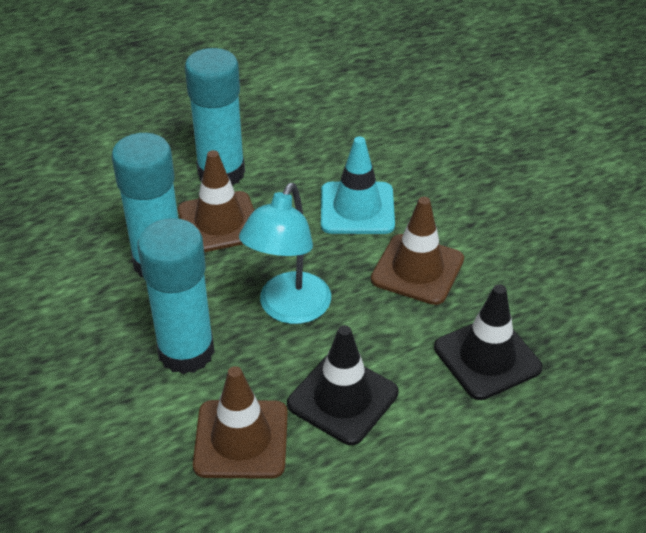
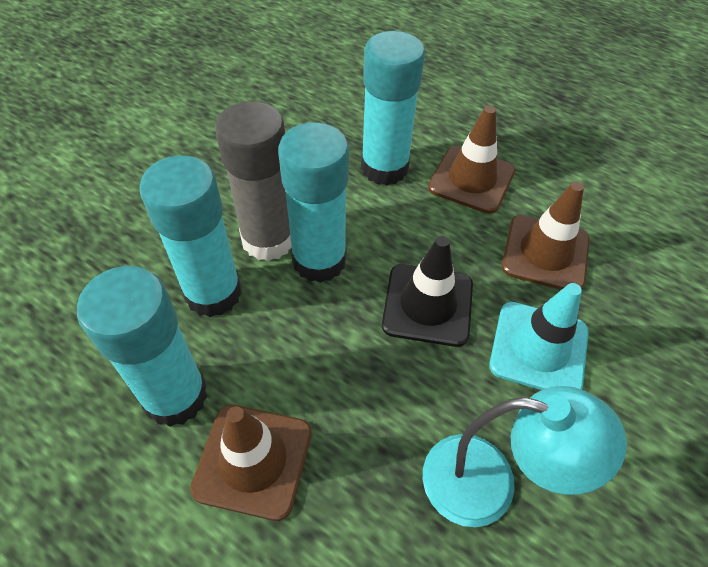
black traffic cone: 2 -> 1
grey glue stick: 0 -> 1
turquoise glue stick: 3 -> 4

